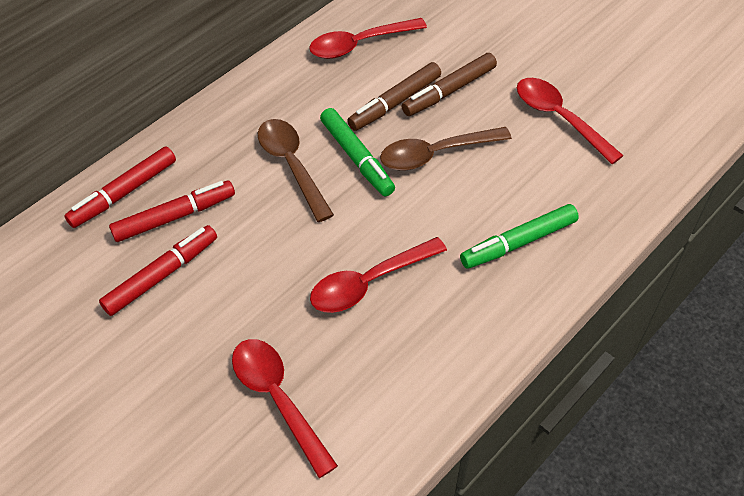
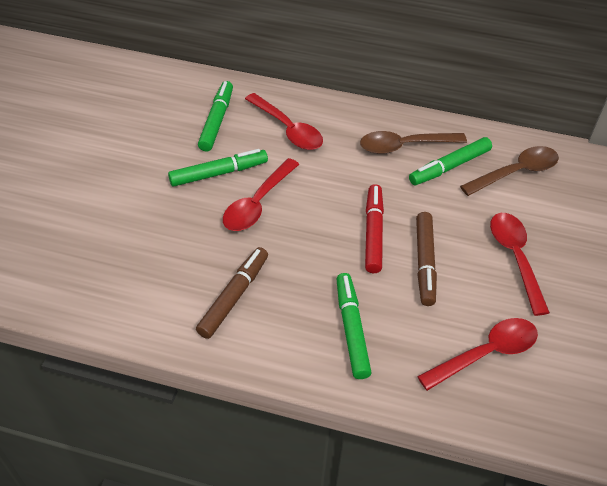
green marker: 2 -> 4
red marker: 3 -> 1

